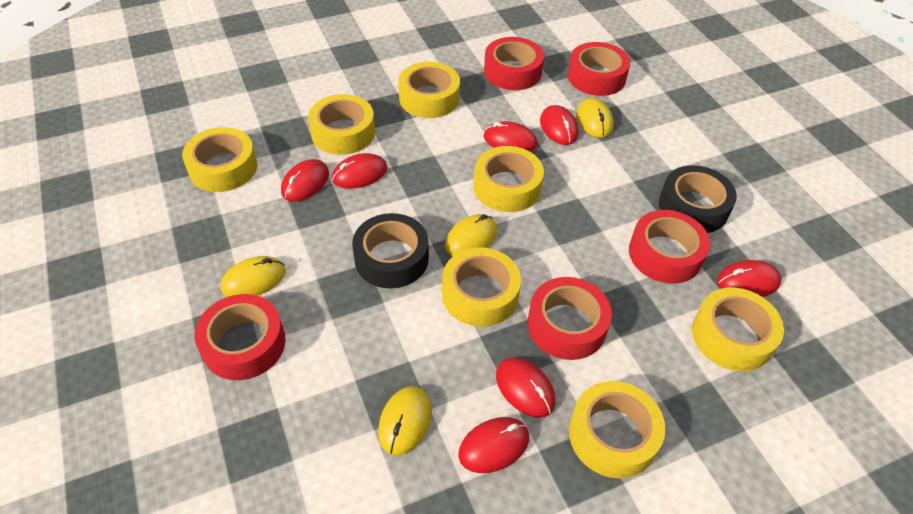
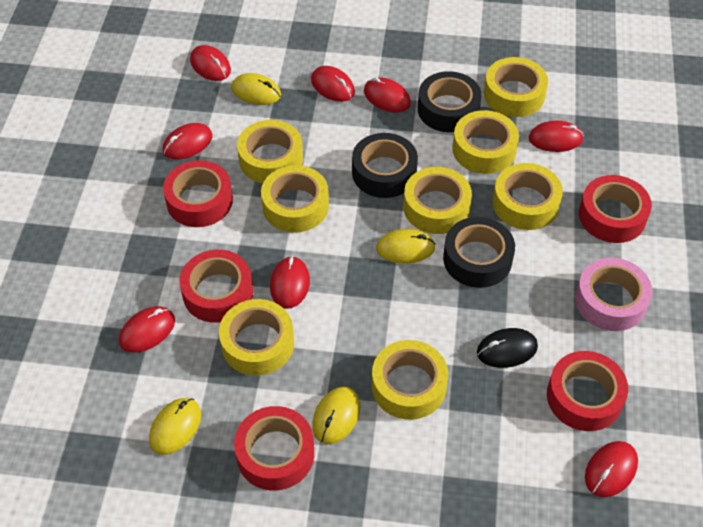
black mouse: 0 -> 1
black tape: 2 -> 3
pink tape: 0 -> 1
red mouse: 7 -> 8
yellow tape: 7 -> 8

